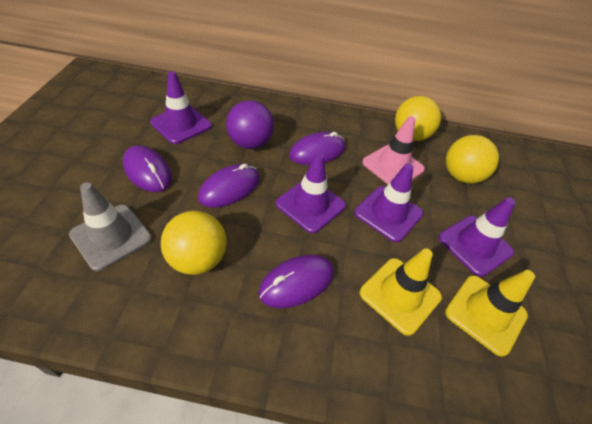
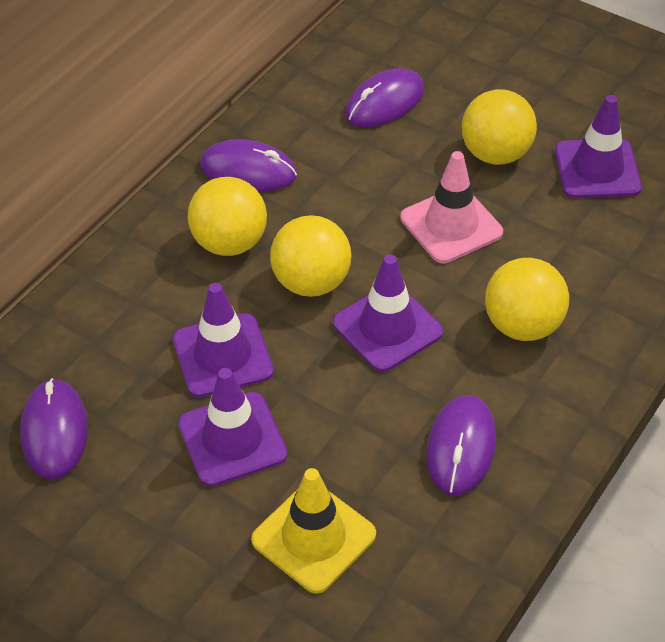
grey traffic cone: 1 -> 0
purple ball: 1 -> 0
yellow ball: 3 -> 4
yellow traffic cone: 2 -> 1

